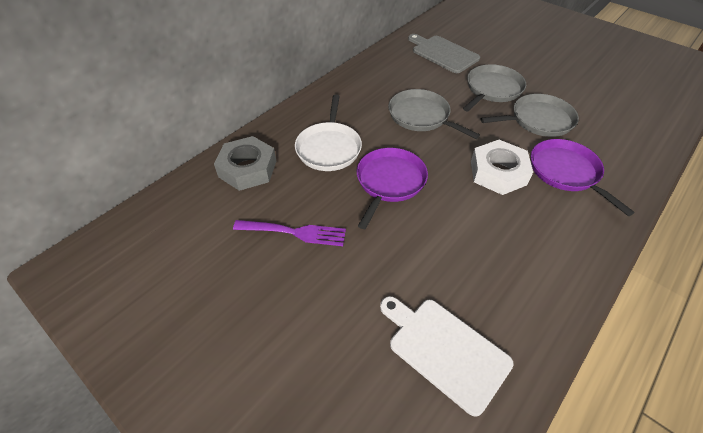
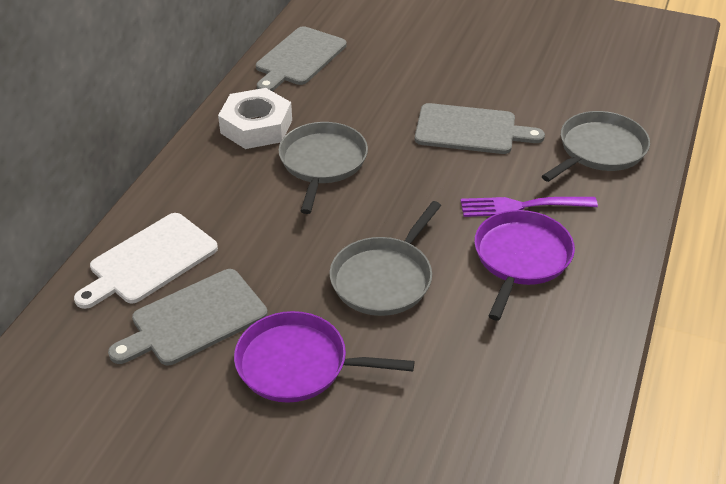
grey cutting board: 1 -> 3
grey nut: 1 -> 0
white pan: 1 -> 0

